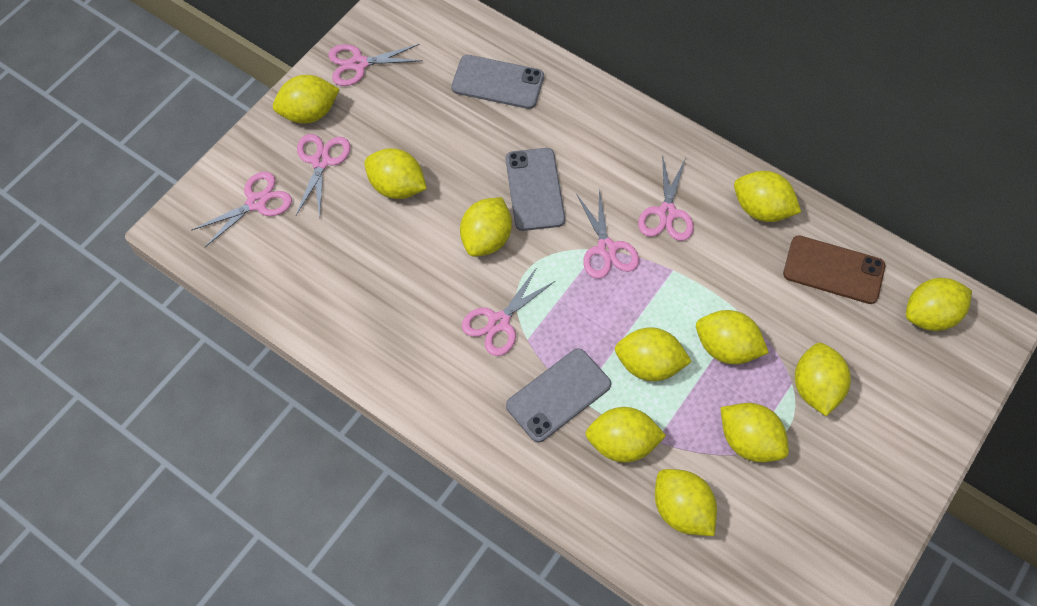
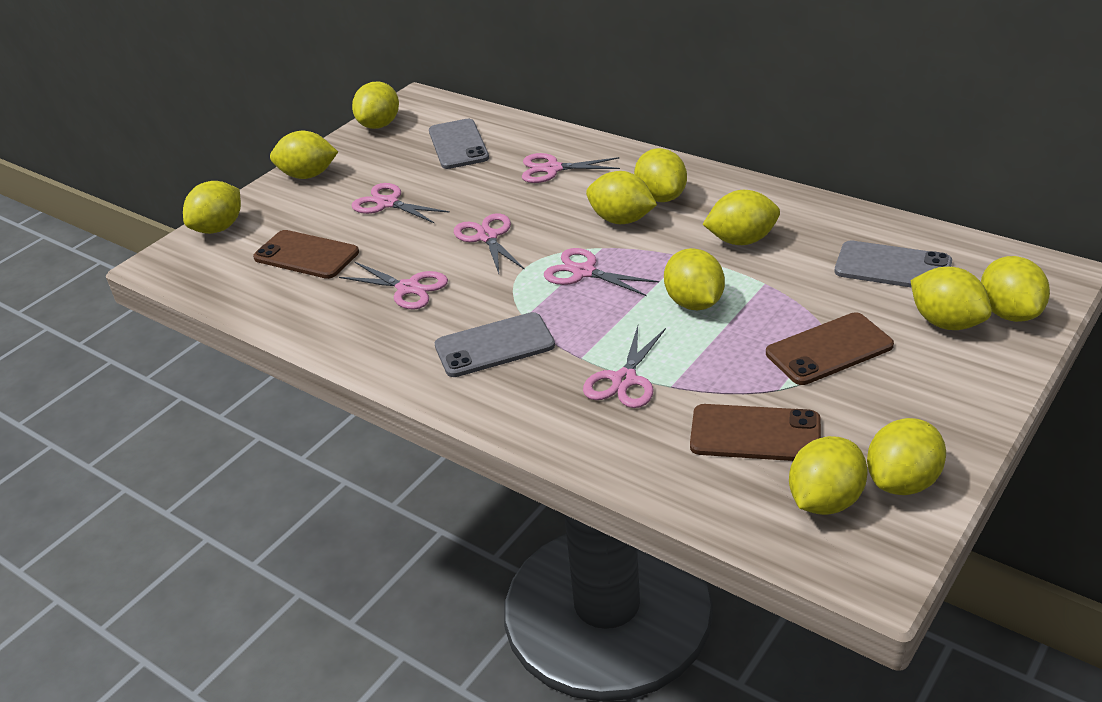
brown phone: 1 -> 3

